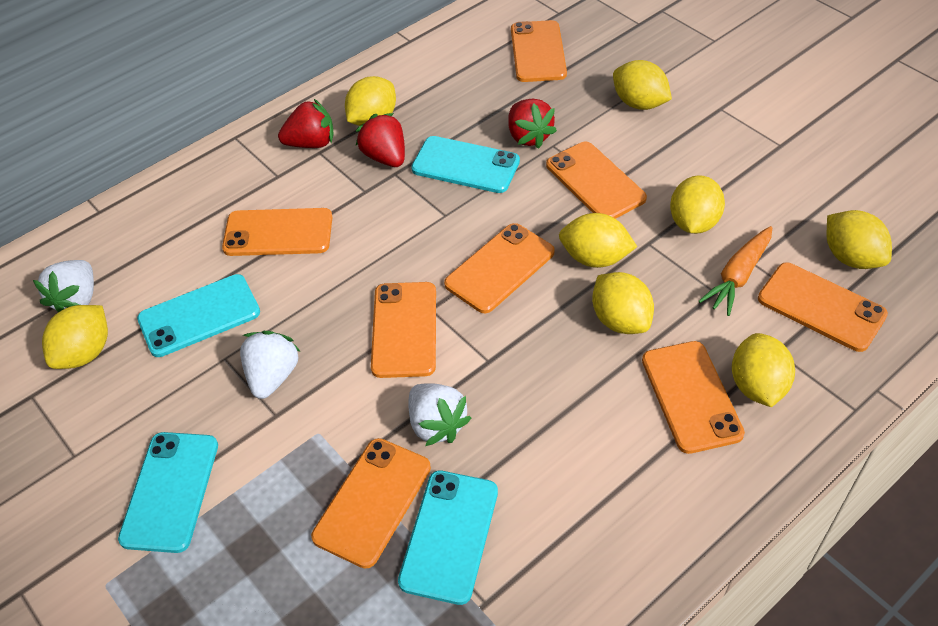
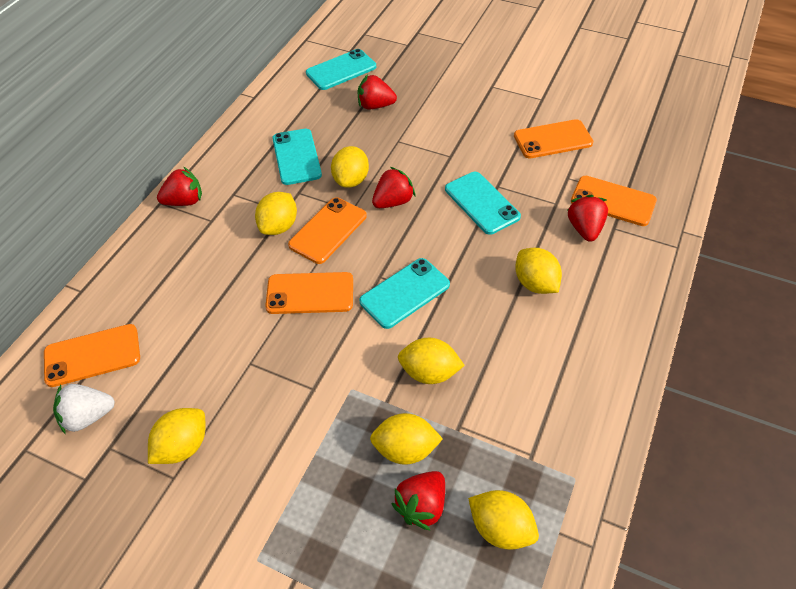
orange carrot: 1 -> 0
orange phone: 8 -> 5
red strawberry: 3 -> 5
white strawberry: 3 -> 1
yellow lemon: 8 -> 7

